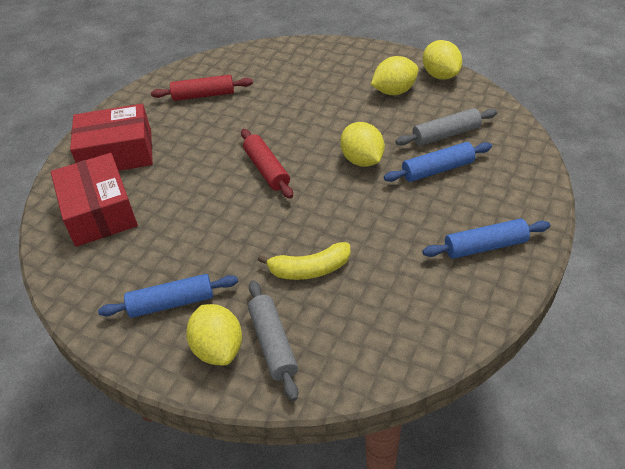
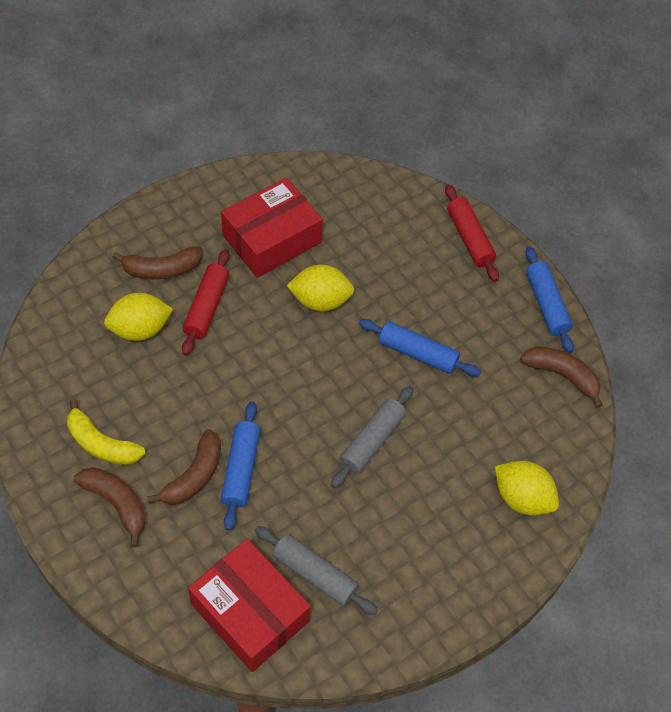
brown banana: 0 -> 4
yellow lemon: 4 -> 3

